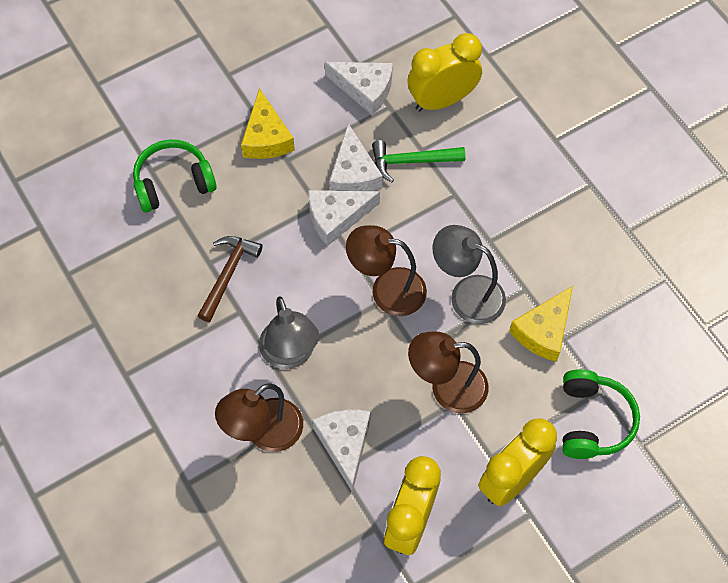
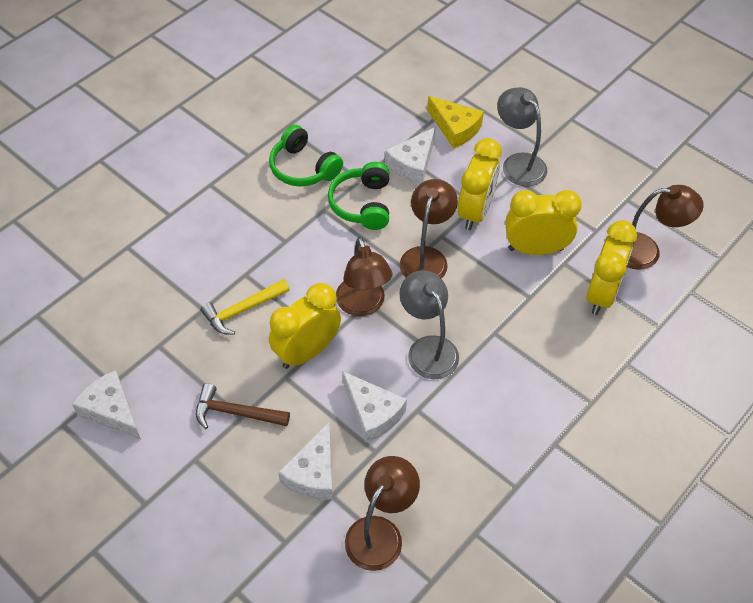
brown lamp: 3 -> 4
green hammer: 1 -> 0
yellow cheese: 2 -> 1
yellow clock: 3 -> 4
yellow hammer: 0 -> 1

